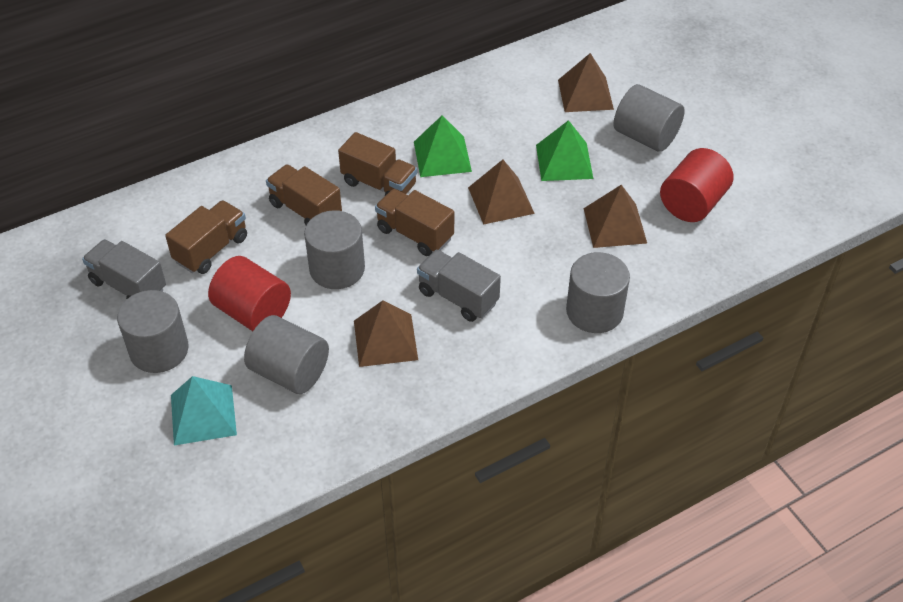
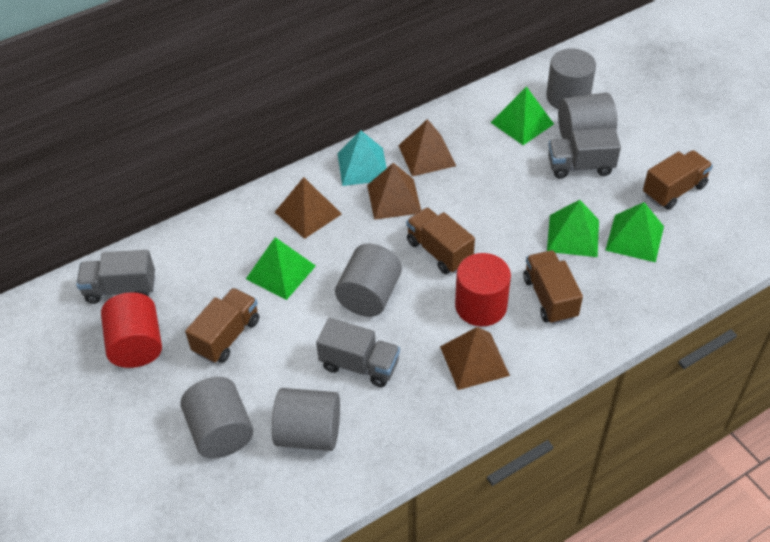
green pyramid: 2 -> 4
grey truck: 2 -> 3

